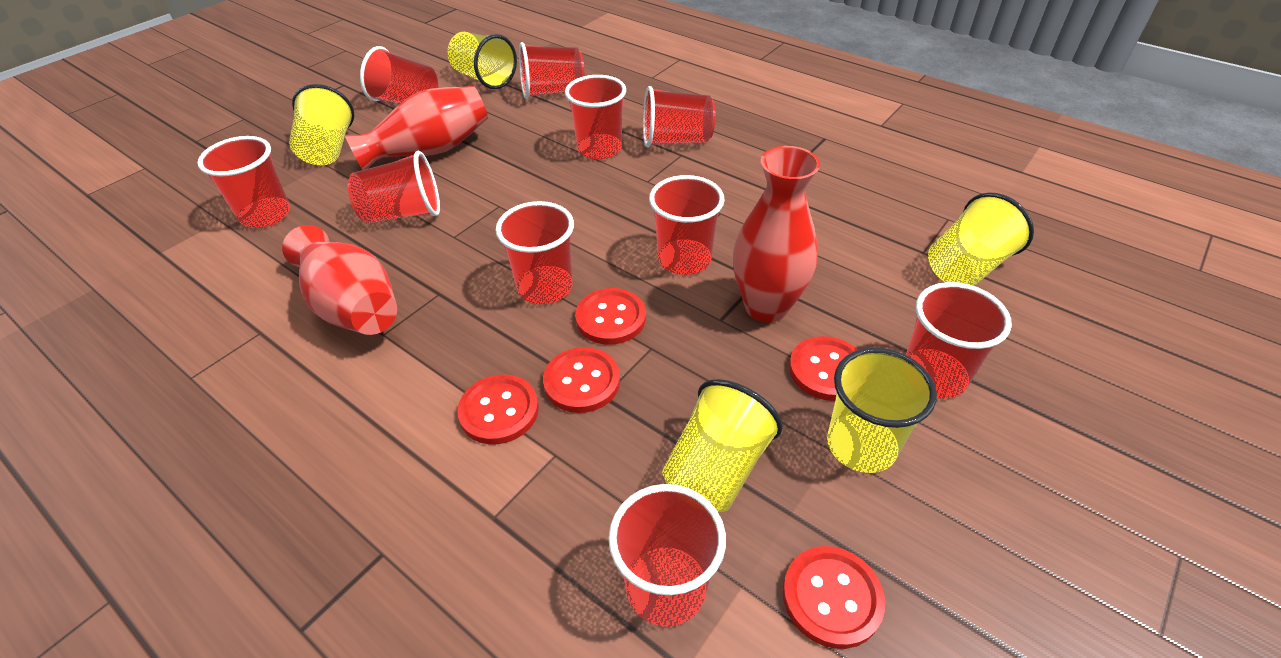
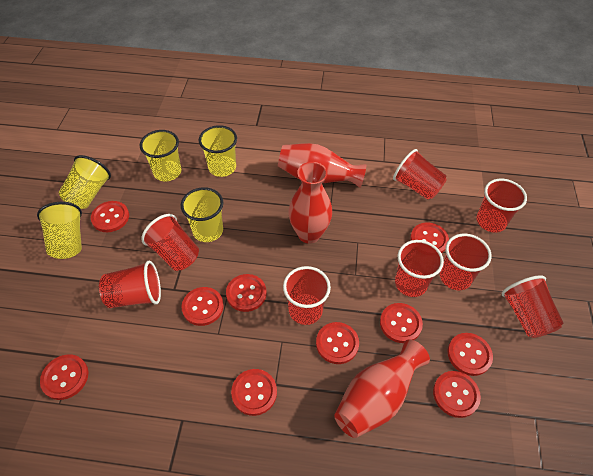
red button: 5 -> 10
red cup: 10 -> 8

